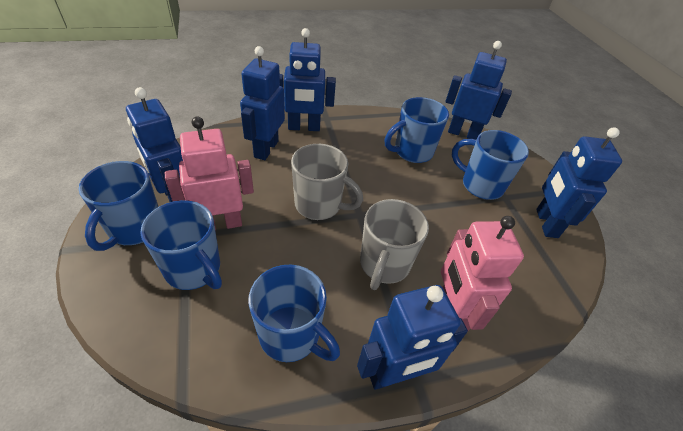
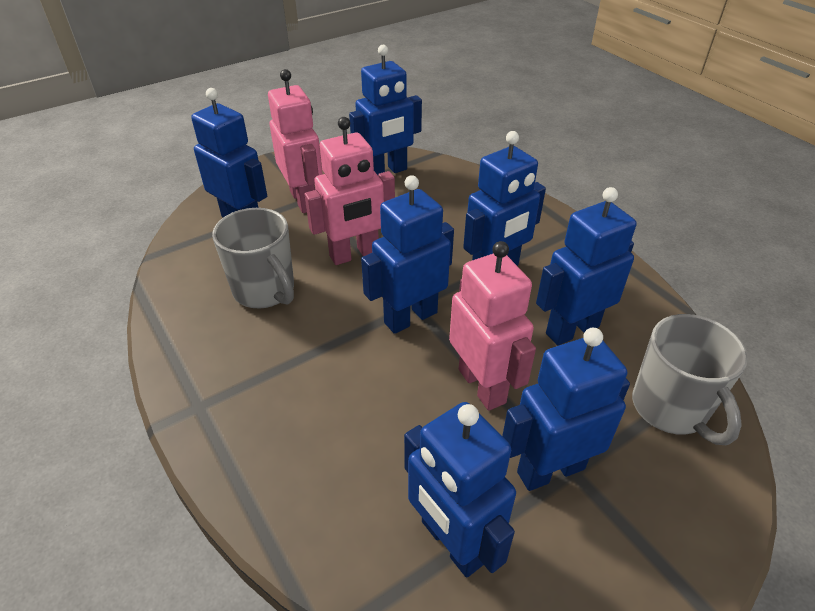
blue mug: 5 -> 0
blue robot: 6 -> 7
pink robot: 2 -> 3

